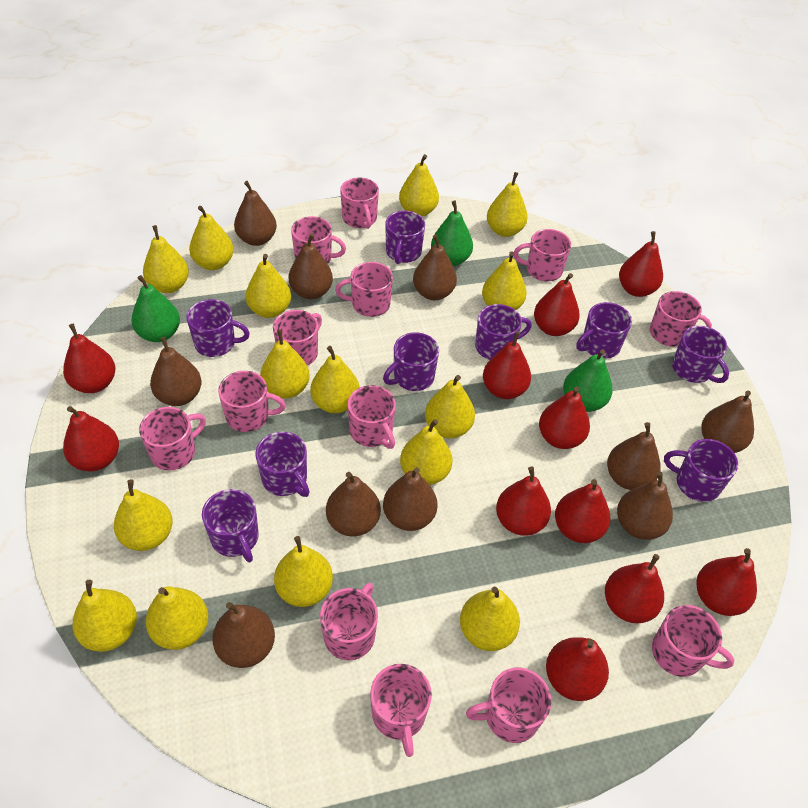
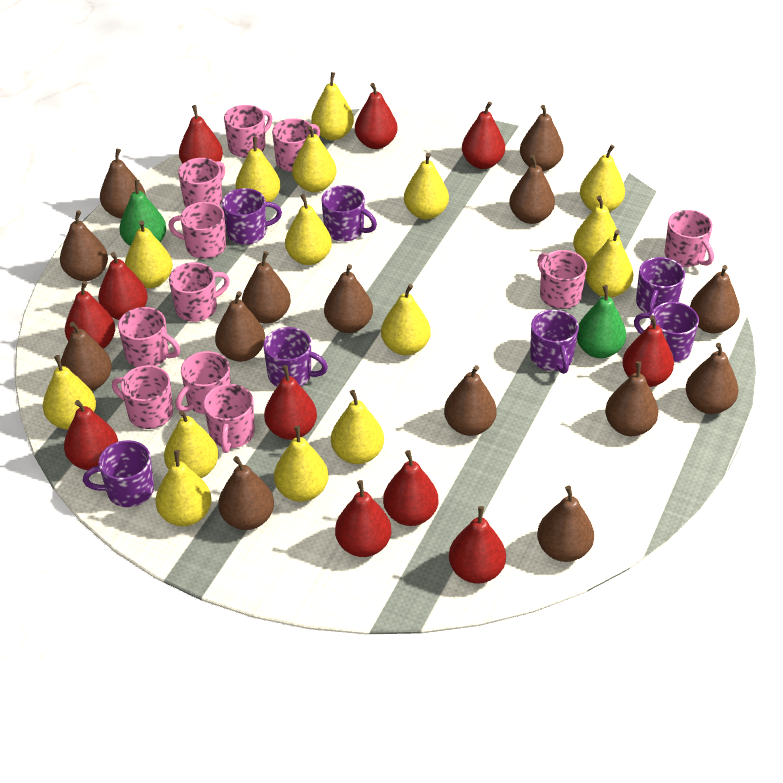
brown pear: 10 -> 14
green pear: 3 -> 2
pink mug: 13 -> 11
purple mug: 9 -> 7

